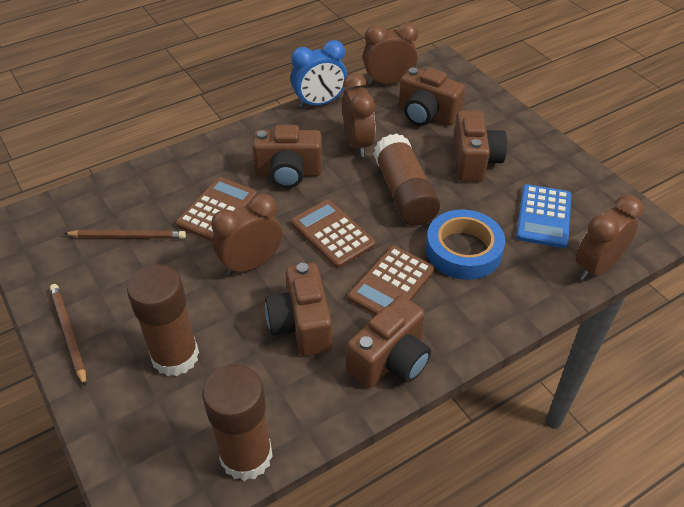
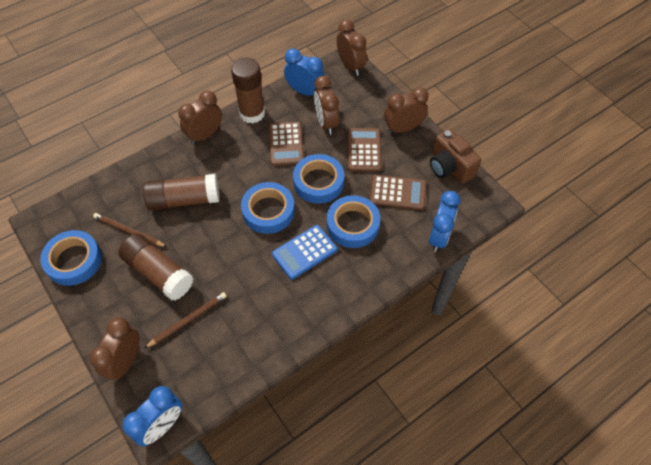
blue clock: 1 -> 3
blue tape: 1 -> 4
brown camera: 5 -> 1
brown clock: 4 -> 5

